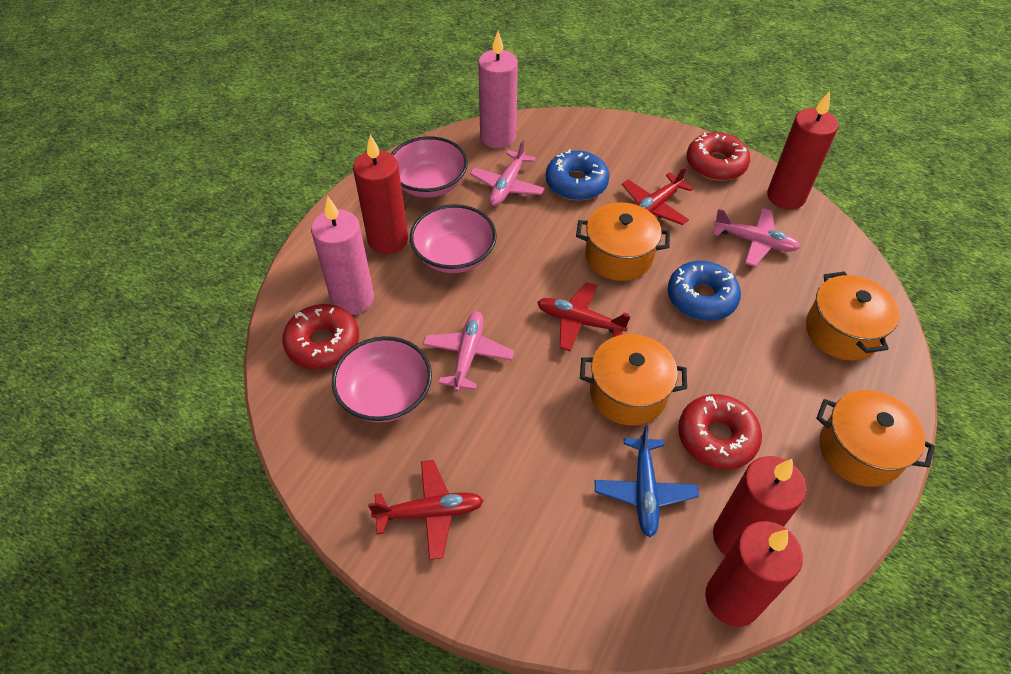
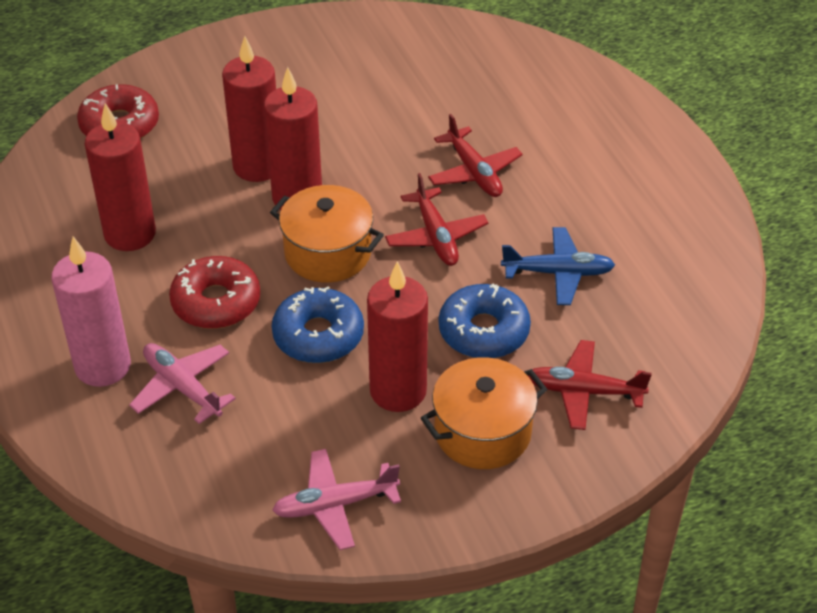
orange pot: 4 -> 2
pink bowl: 3 -> 0
pink candle: 2 -> 1
pink plane: 3 -> 2
red donut: 3 -> 2

